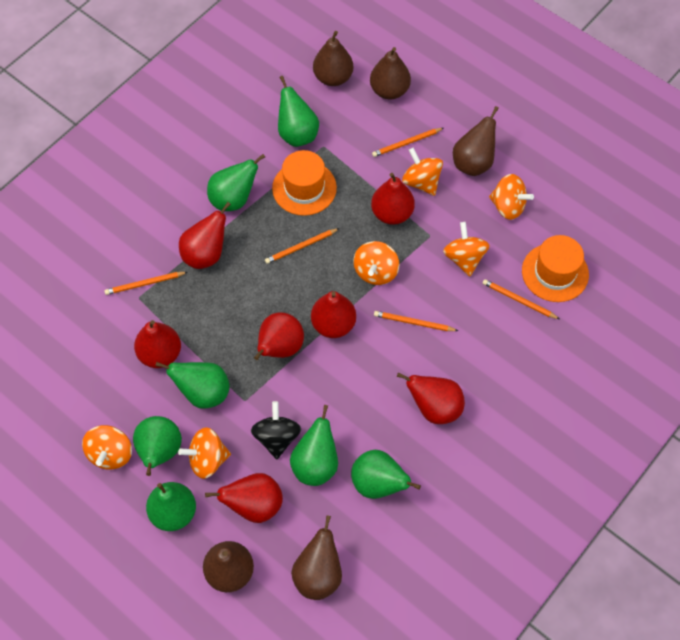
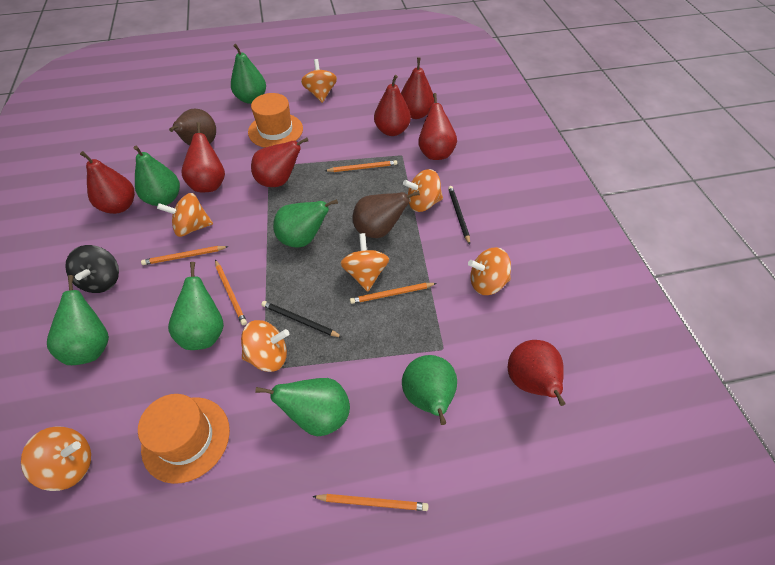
black pencil: 0 -> 2
brown pear: 5 -> 2
orange spinning top: 6 -> 7

